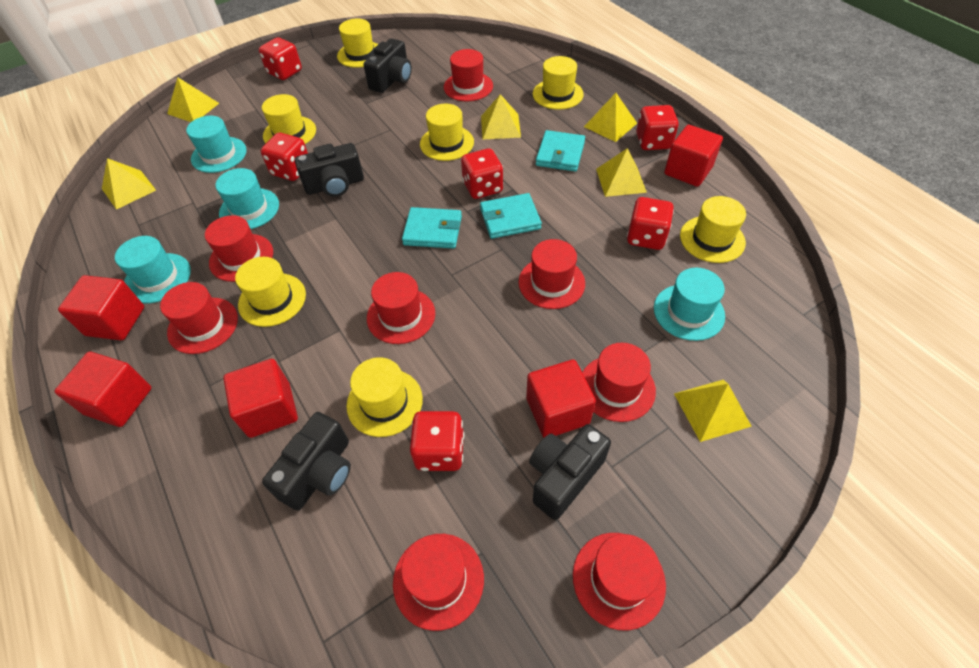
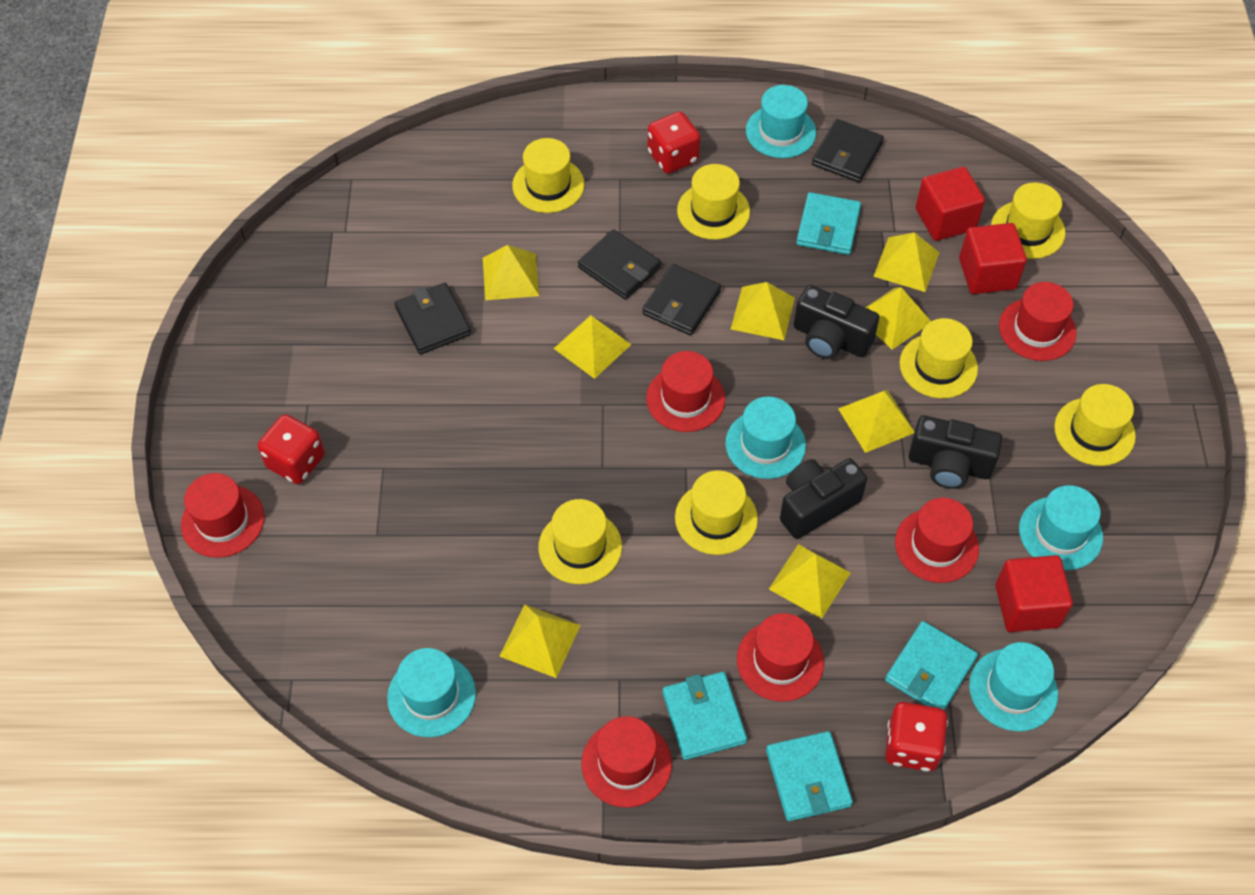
black camera: 4 -> 3
black wallet: 0 -> 4
red cube: 5 -> 3
red dice: 6 -> 3
red hat: 8 -> 6
turquoise hat: 4 -> 5
turquoise wallet: 3 -> 4
yellow pyramid: 6 -> 8

